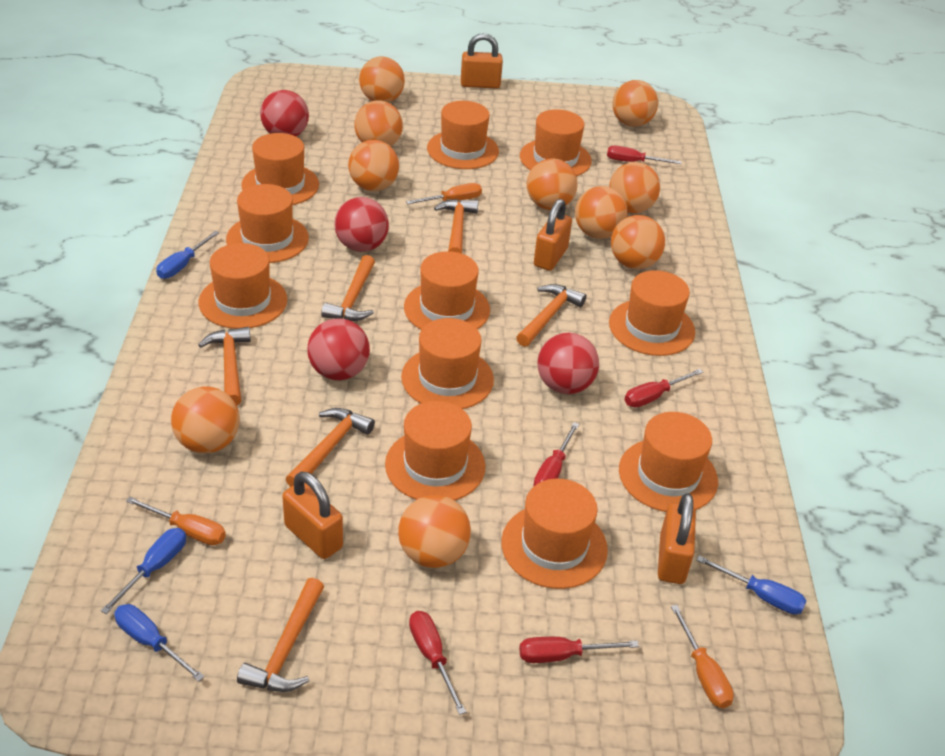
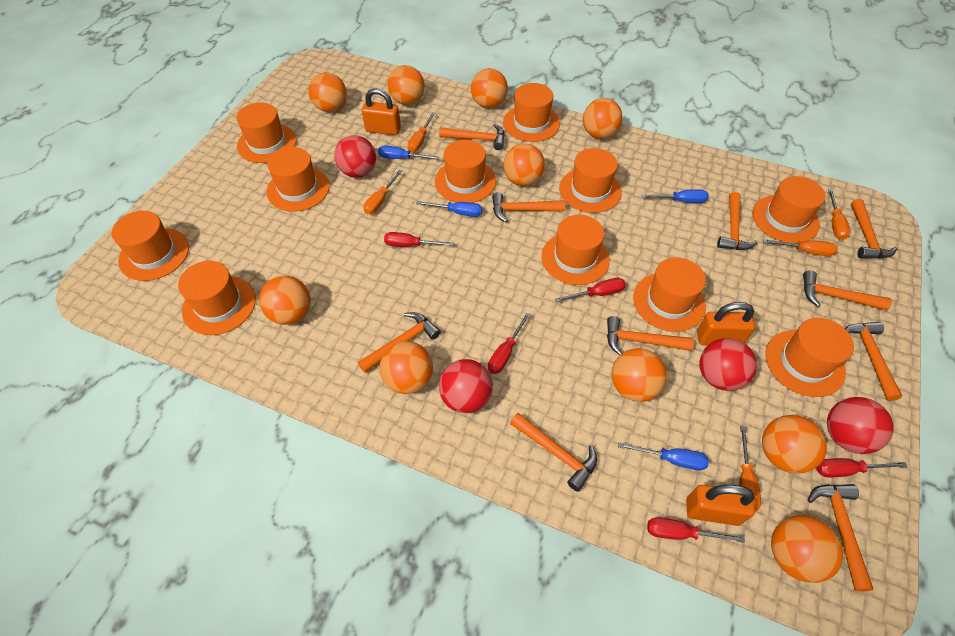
orange hammer: 6 -> 10
orange padlock: 4 -> 3
orange screwdriver: 3 -> 5

